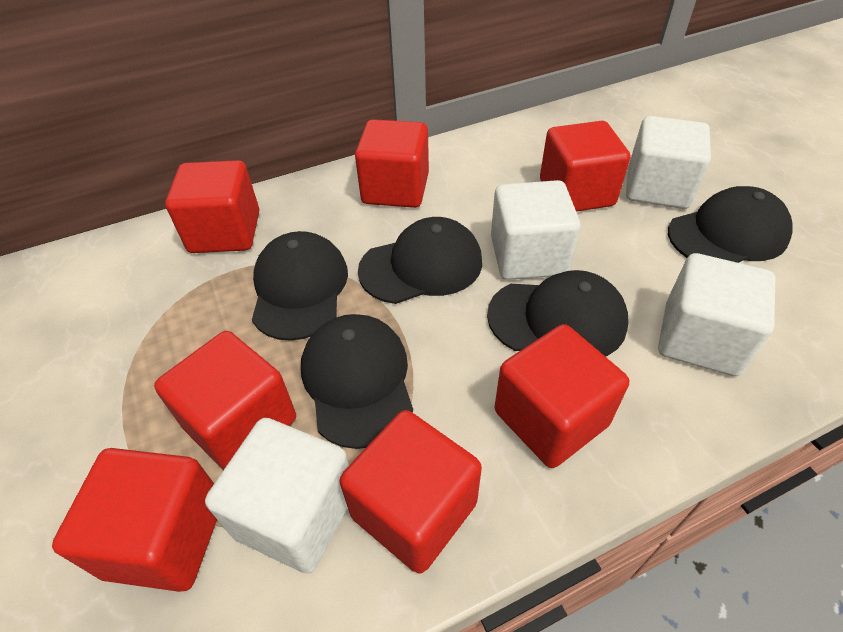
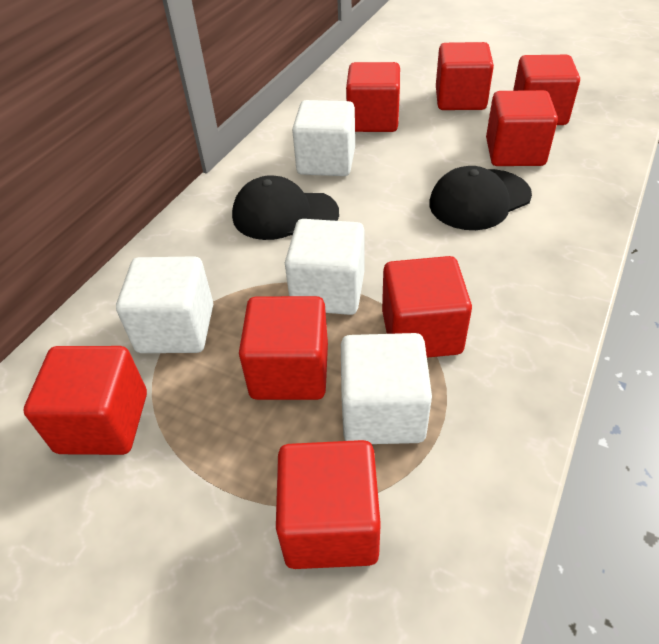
black cap: 5 -> 2
red cube: 7 -> 8

